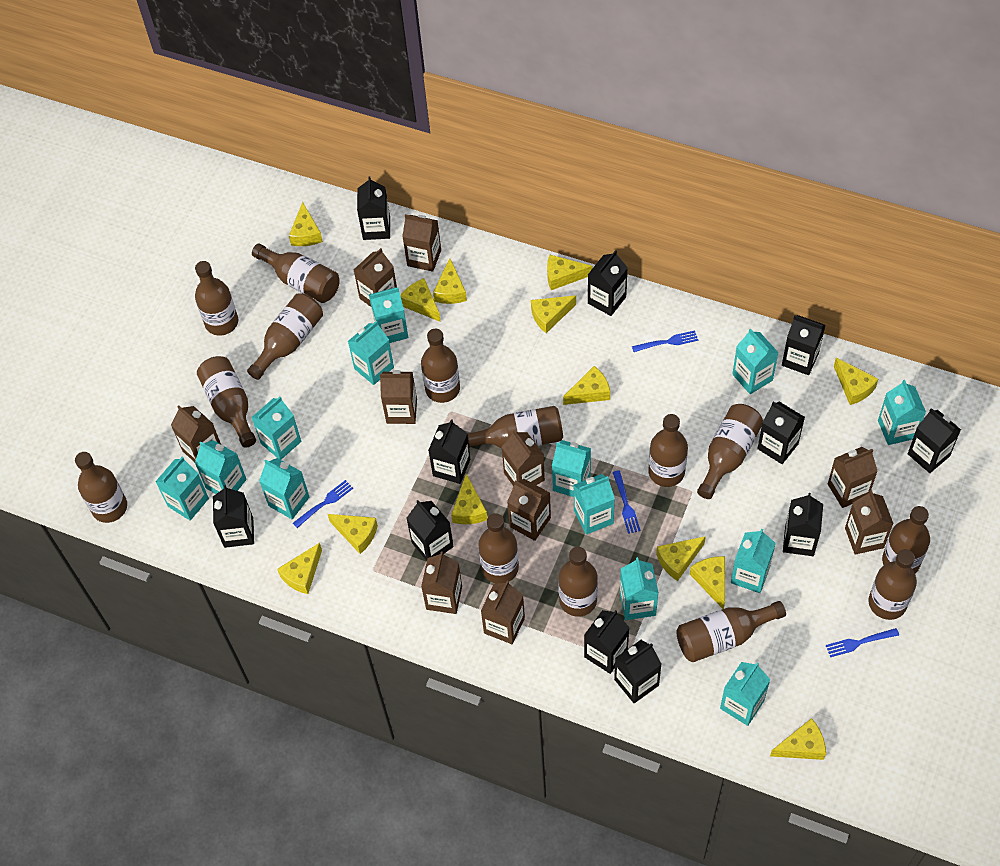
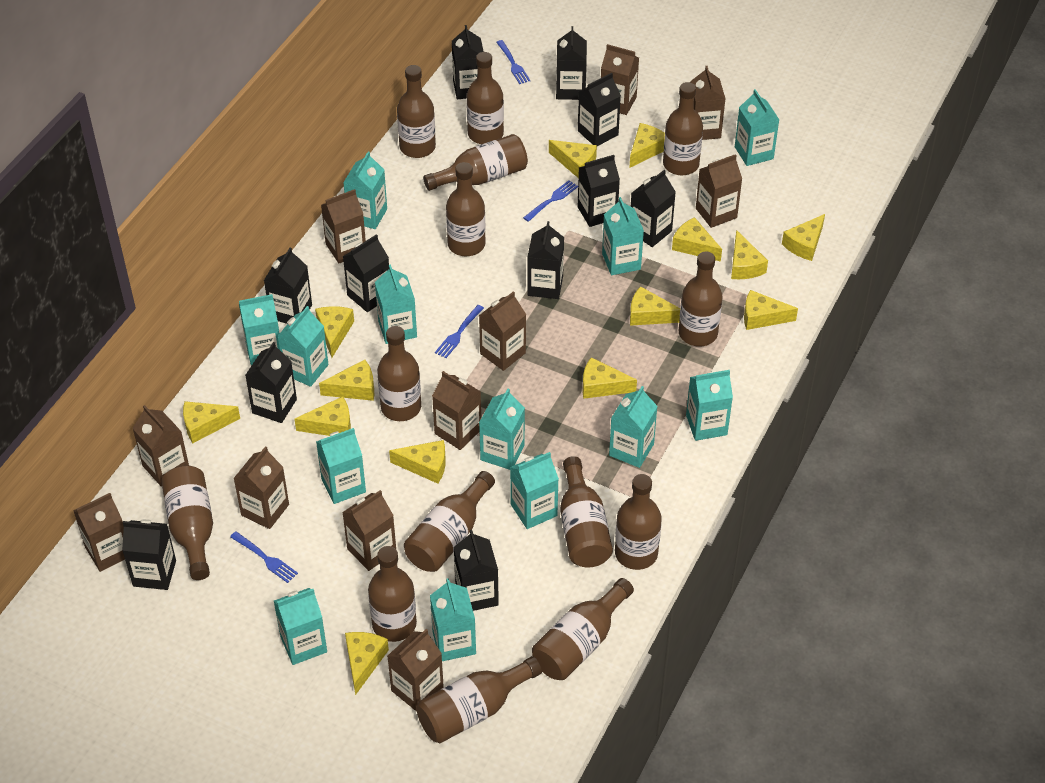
brown carton: 10 -> 11
yellow cheese: 13 -> 14

